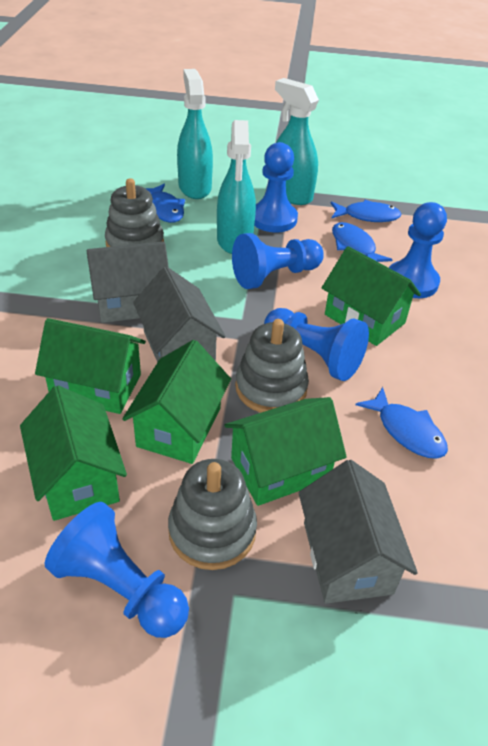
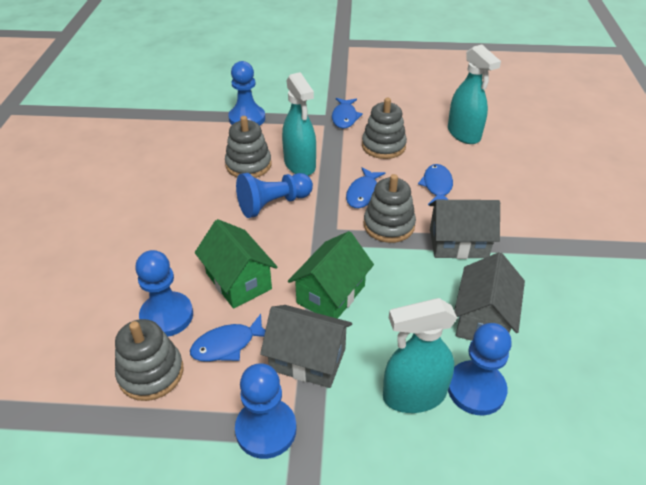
green house: 5 -> 2
grey stacking toy: 3 -> 4

